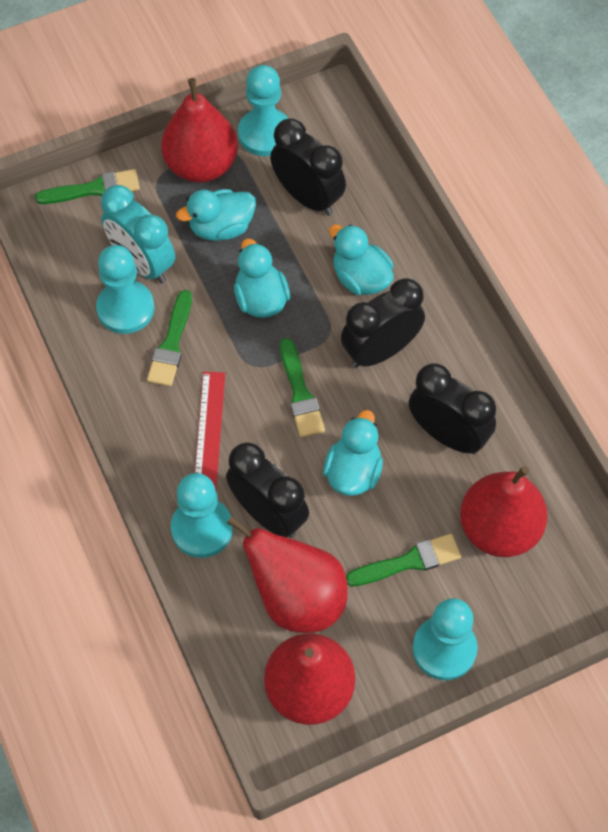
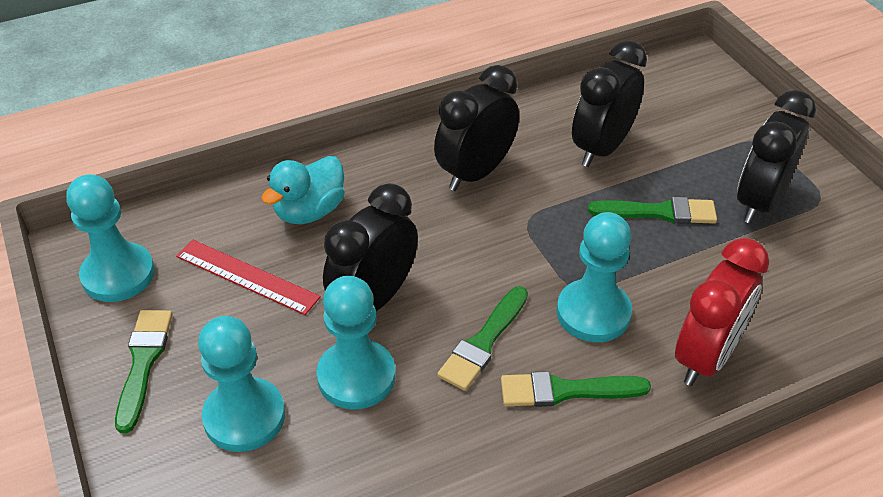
red clock: 0 -> 1
red pear: 4 -> 0
turquoise clock: 1 -> 0
turquoise duck: 4 -> 1

